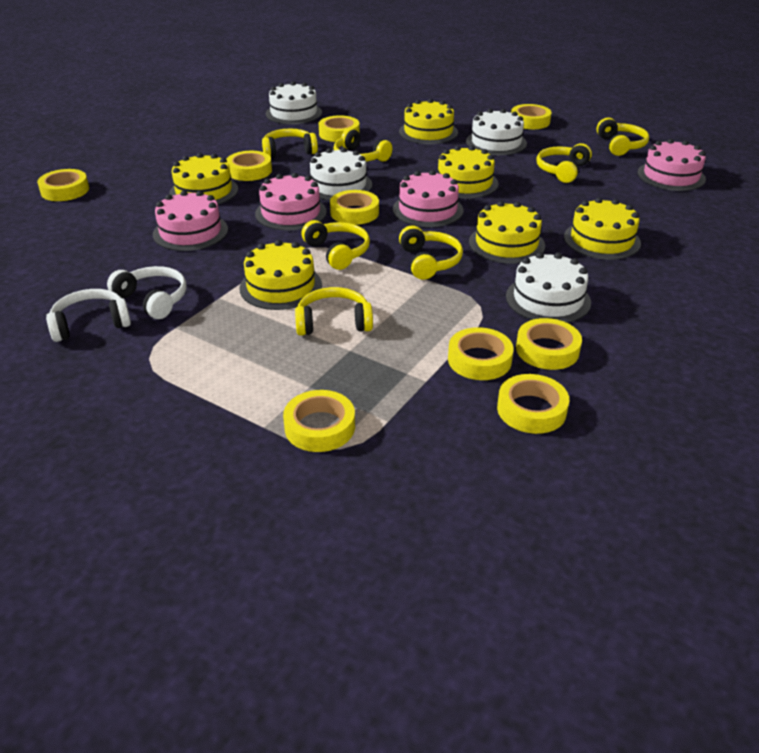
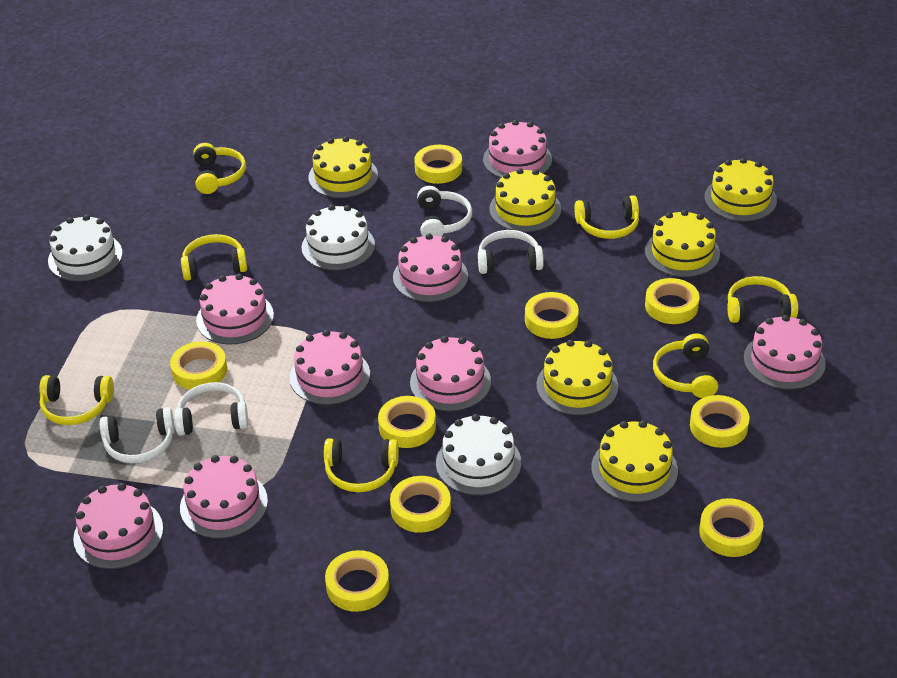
pink cake: 4 -> 8
white cake: 4 -> 3
white headphones: 2 -> 4

